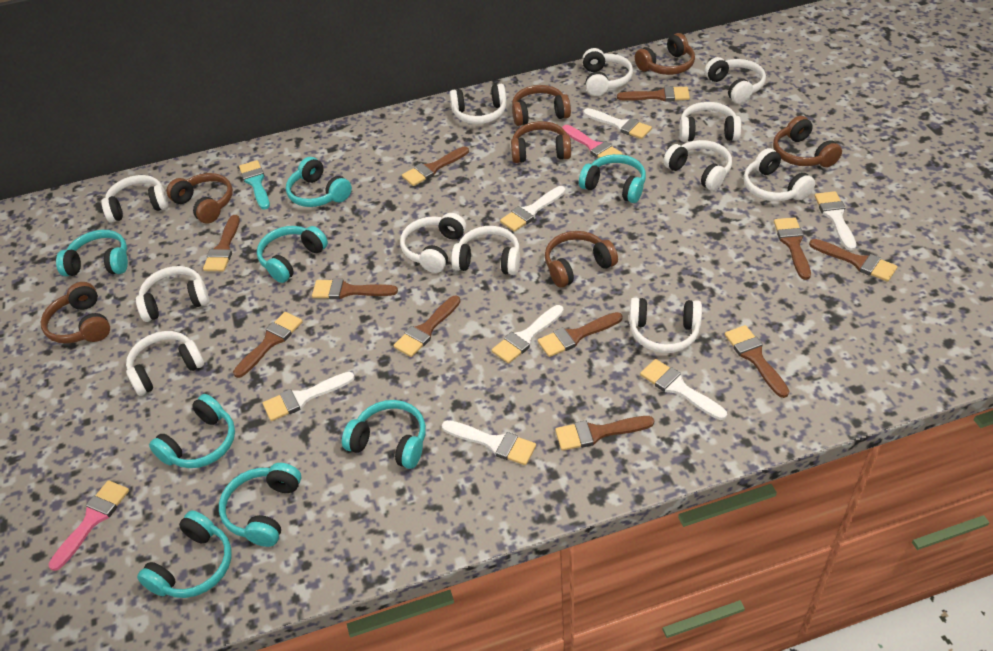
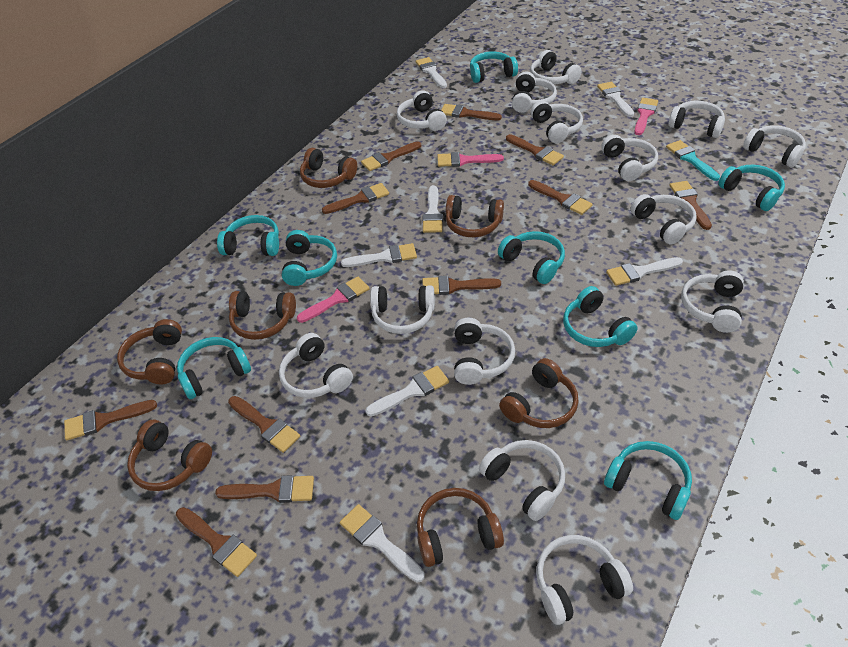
pink brush: 2 -> 3
white headphones: 12 -> 14

